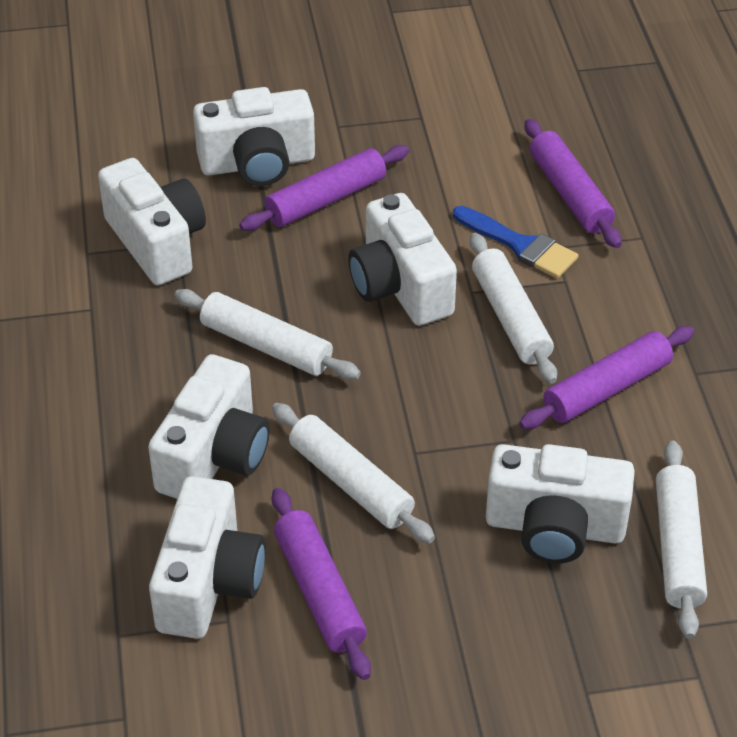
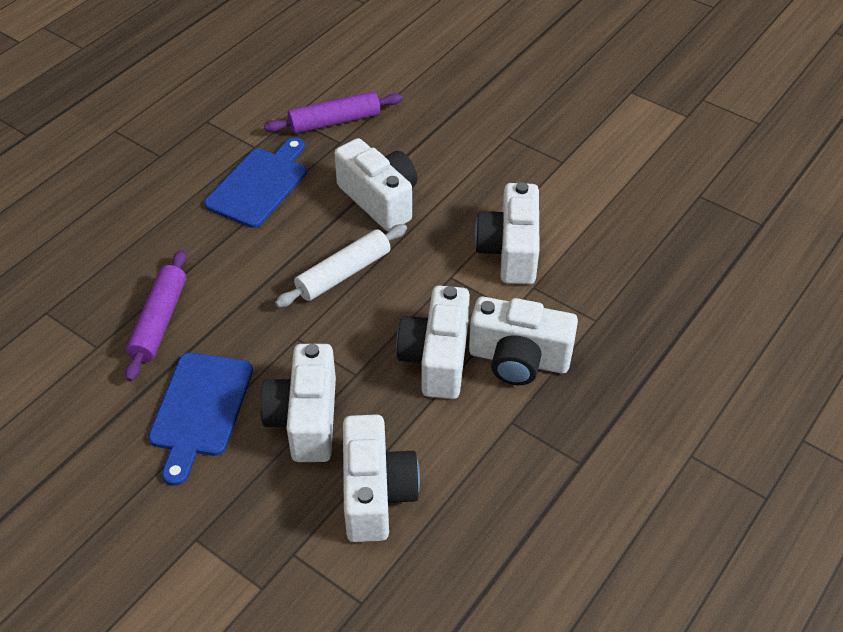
blue brush: 1 -> 0
blue cutting board: 0 -> 2
purple rolling pin: 4 -> 2
white rolling pin: 4 -> 1

